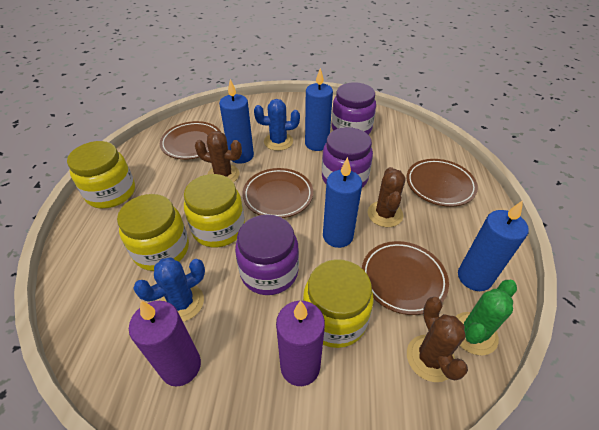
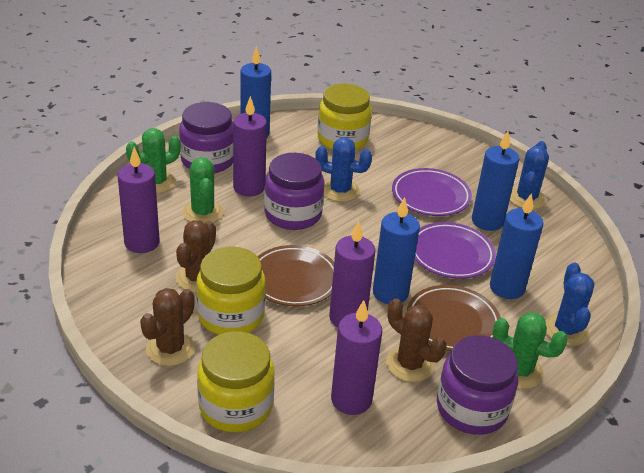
blue cactus: 2 -> 3
brown plate: 4 -> 2
green cactus: 1 -> 3
purple candle: 2 -> 4
purple plate: 0 -> 2
yellow jar: 4 -> 3

